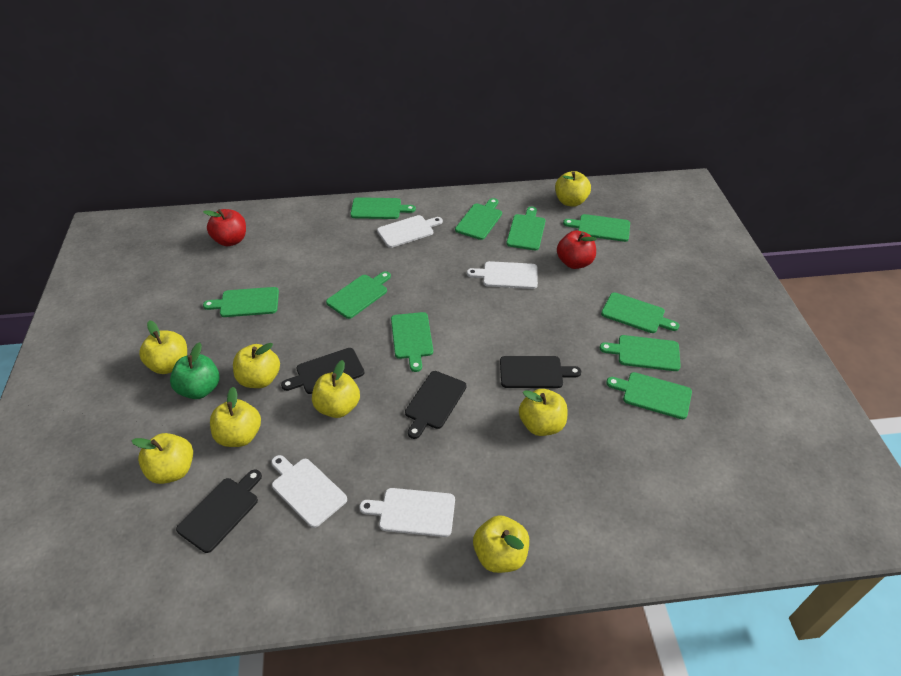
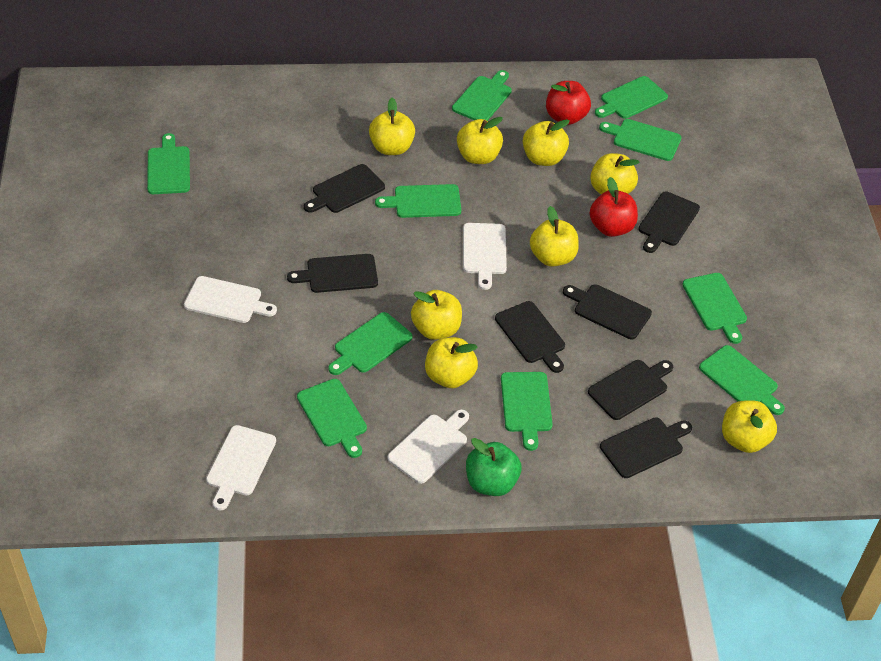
black cutting board: 4 -> 7

